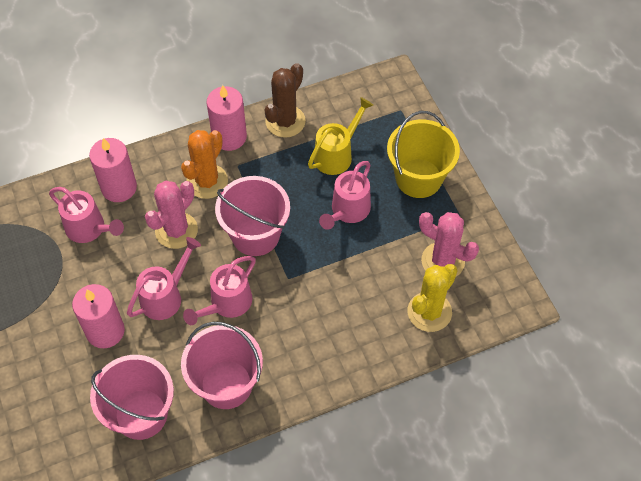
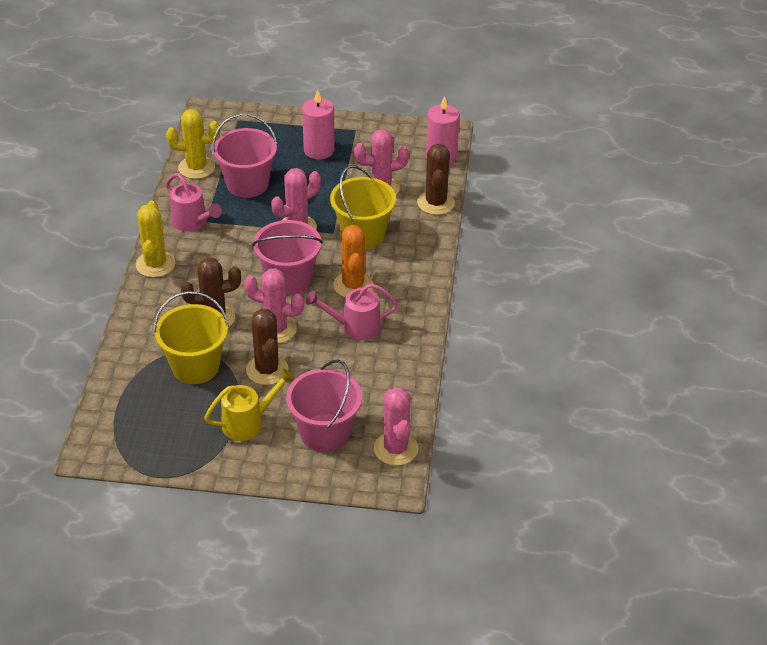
brown cactus: 1 -> 3
pink cactus: 2 -> 4
pink candle: 3 -> 2
pink watering can: 4 -> 2
yellow bucket: 1 -> 2
yellow cactus: 1 -> 2

